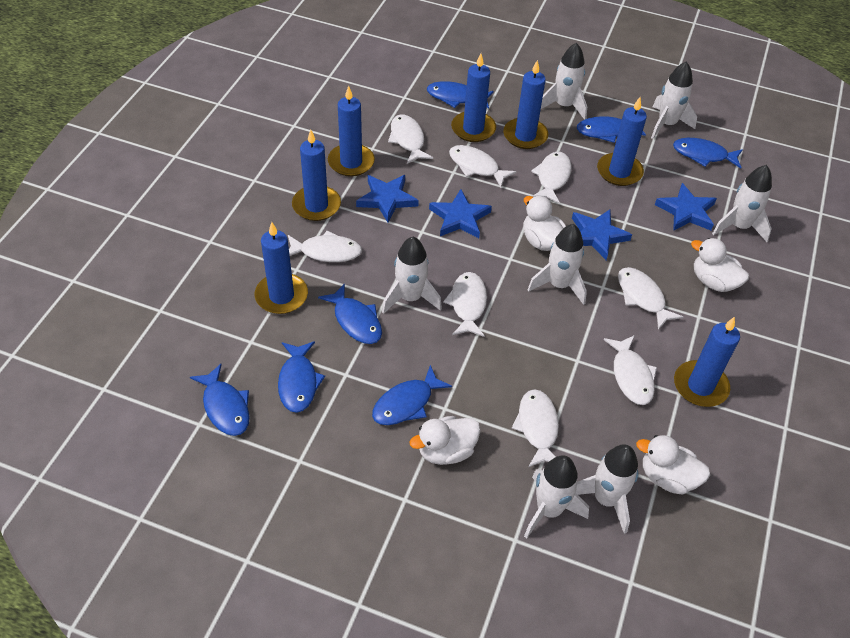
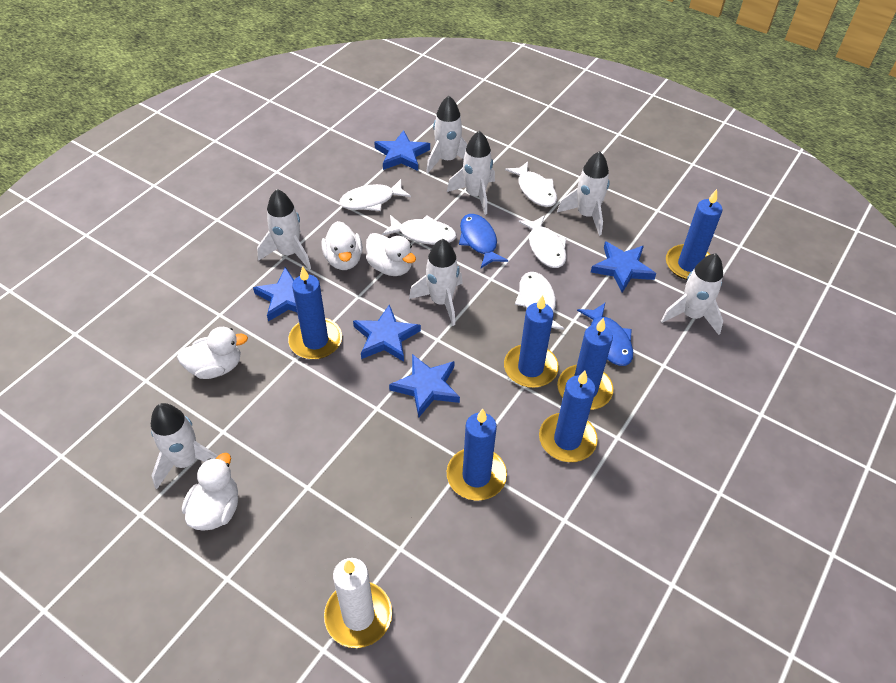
blue candle: 7 -> 6
blue fish: 7 -> 2
blue star: 4 -> 5
white candle: 0 -> 1
white fish: 8 -> 5

